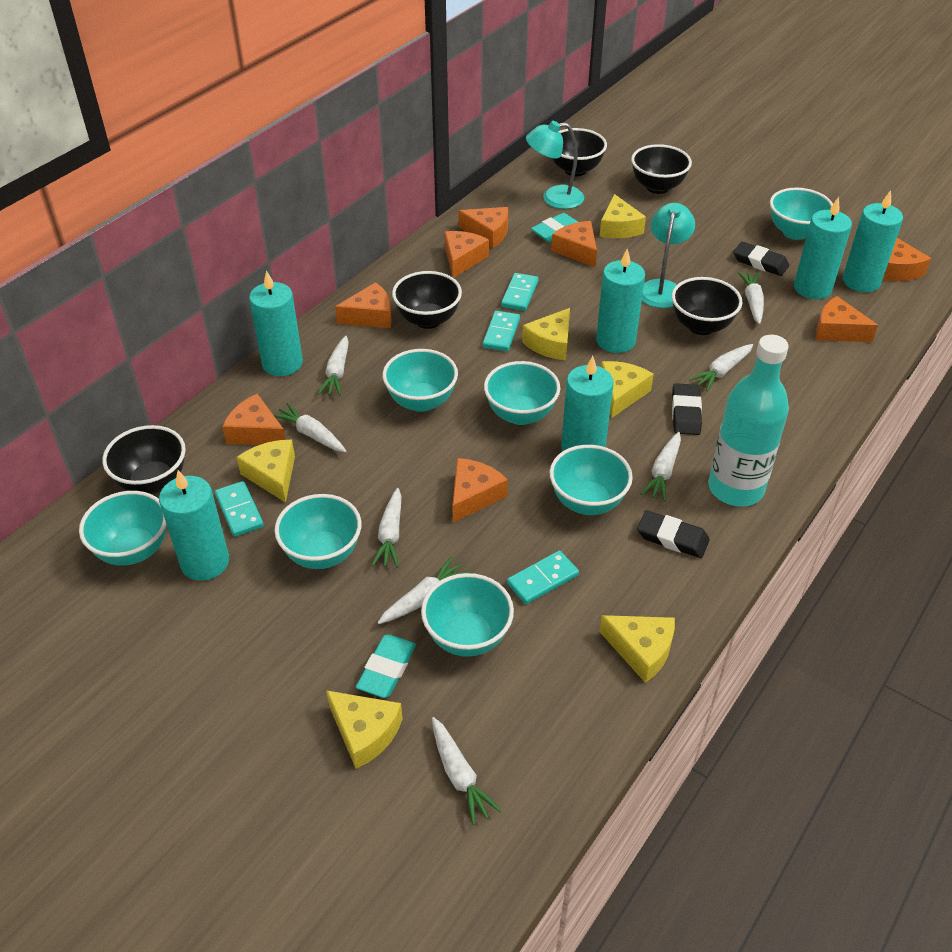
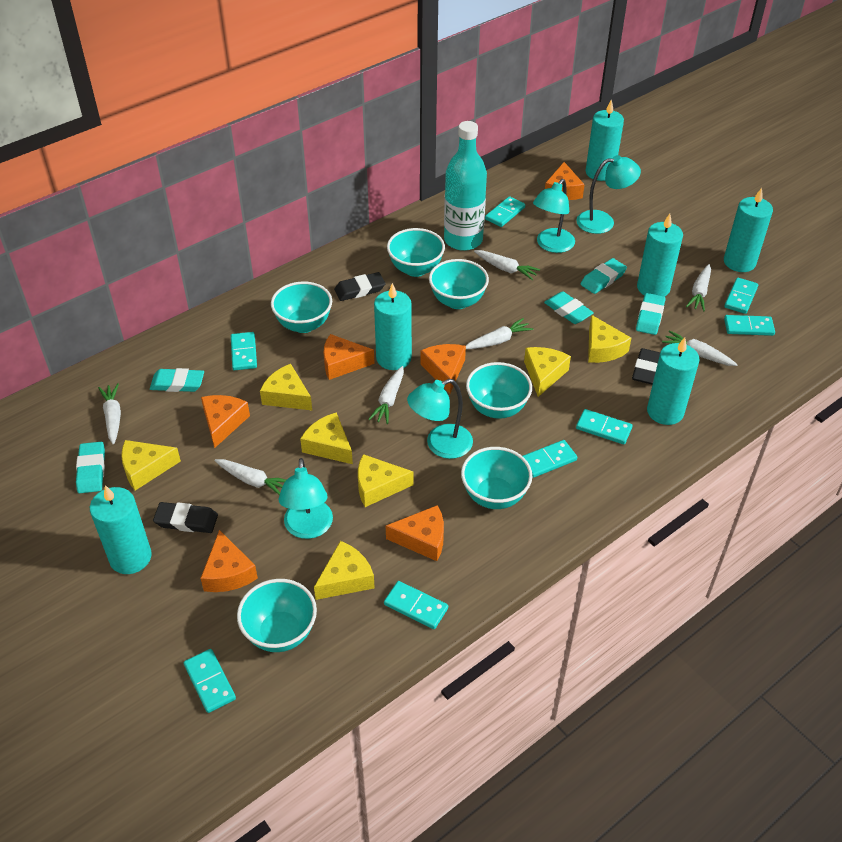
black bowl: 5 -> 0
orange cheese: 8 -> 6
turquoise bowl: 7 -> 6
turquoise domino: 4 -> 8
turquoise eraser: 2 -> 5
turquoise lamp: 2 -> 4
white carrot: 8 -> 7
yellow cheese: 6 -> 7

